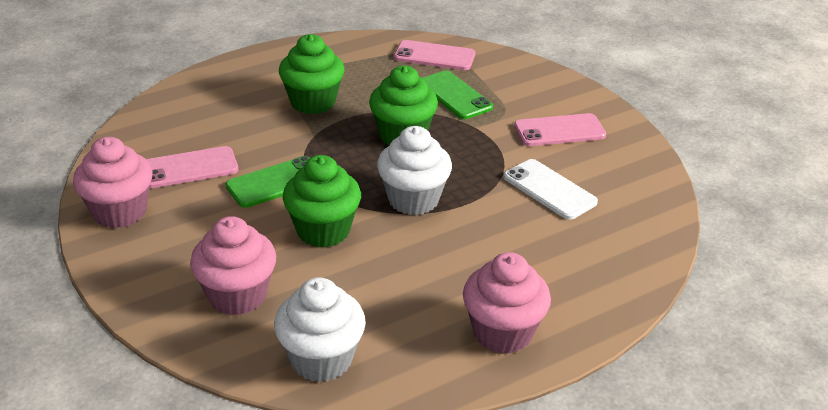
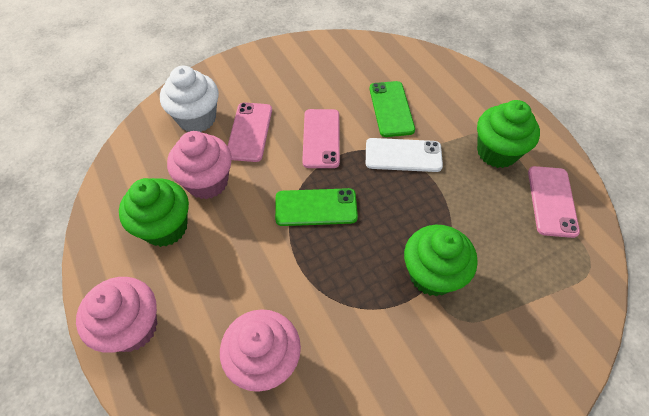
white cupcake: 2 -> 1

